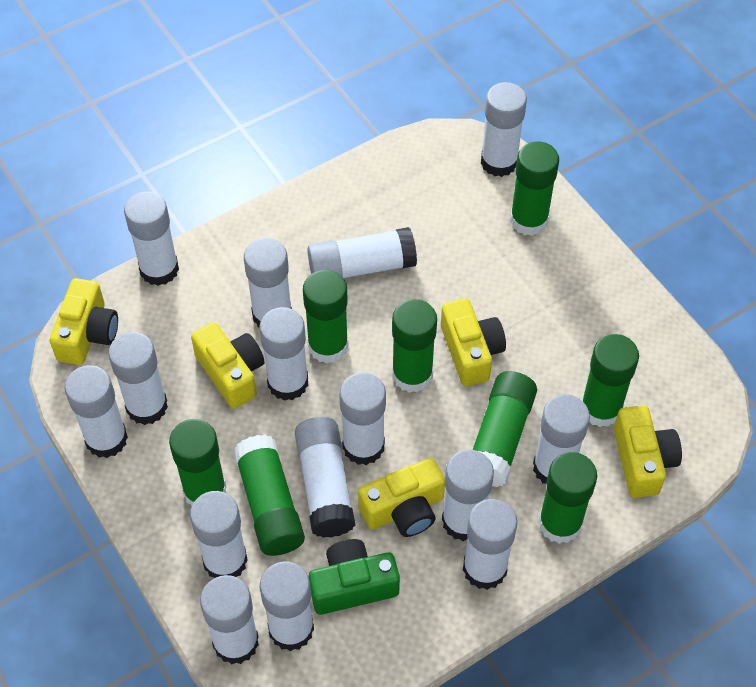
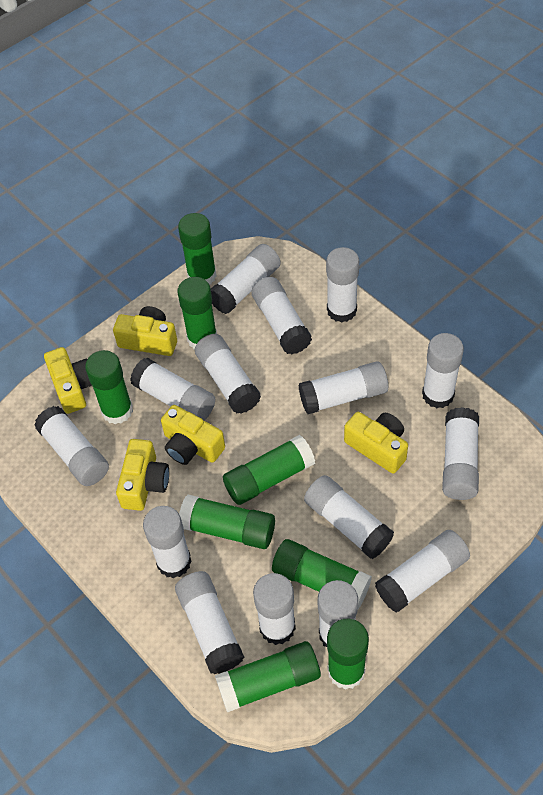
green camera: 1 -> 0

